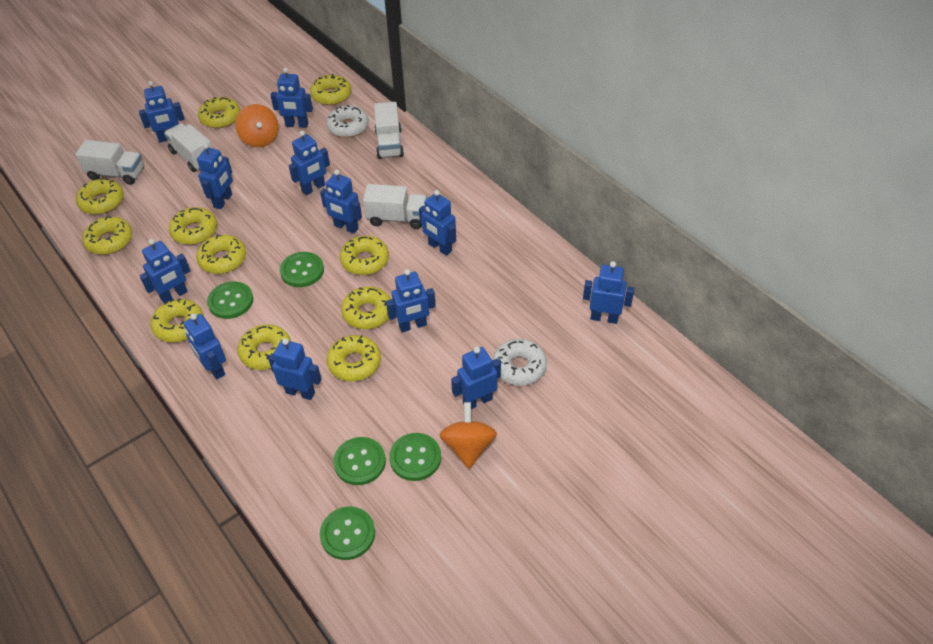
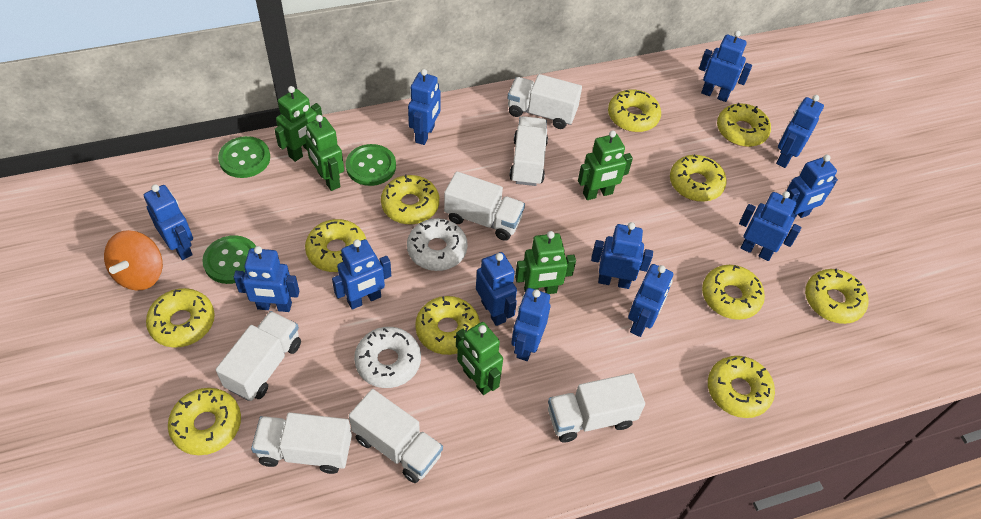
green button: 5 -> 3
green robot: 0 -> 5
orange spinning top: 2 -> 1
white truck: 4 -> 7

